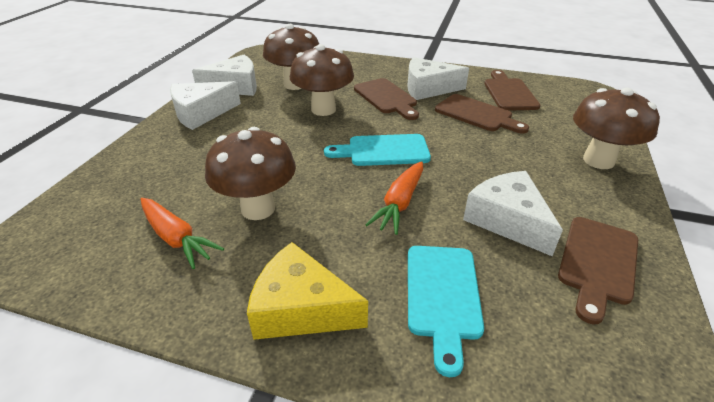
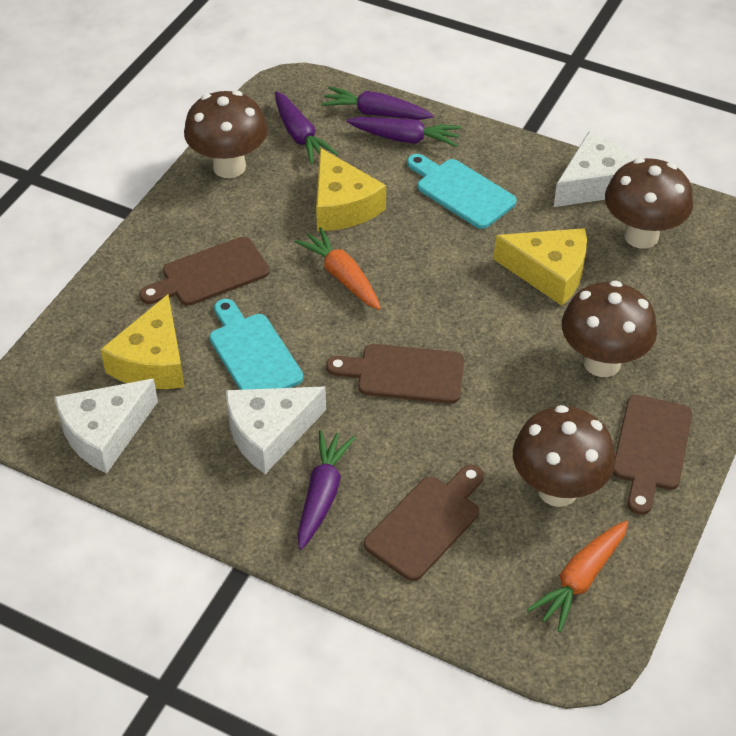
purple carrot: 0 -> 4
white cheese: 4 -> 3
yellow cheese: 1 -> 3

